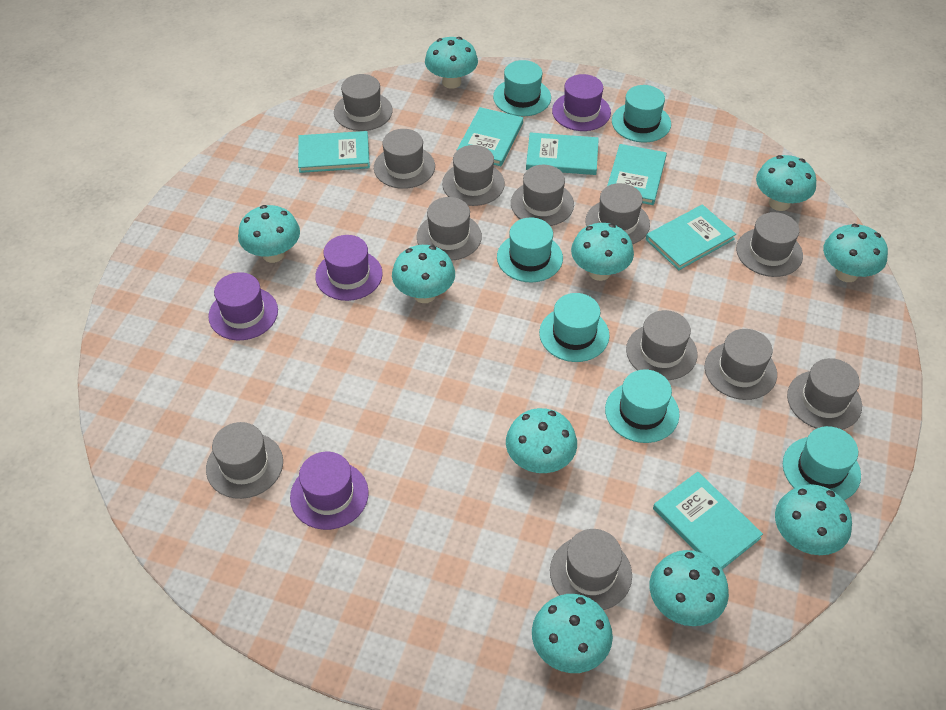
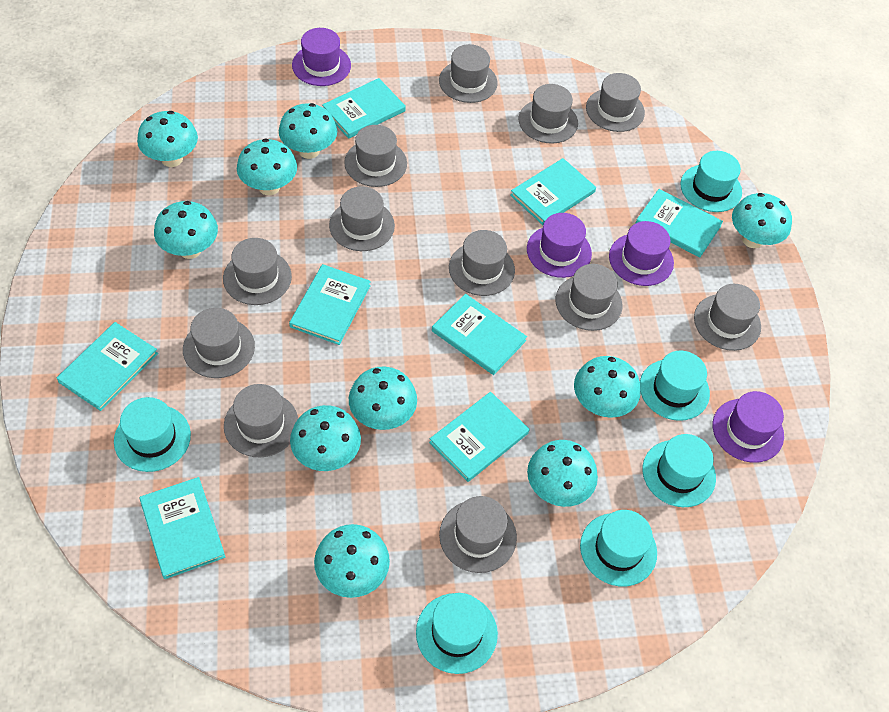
turquoise book: 6 -> 8

